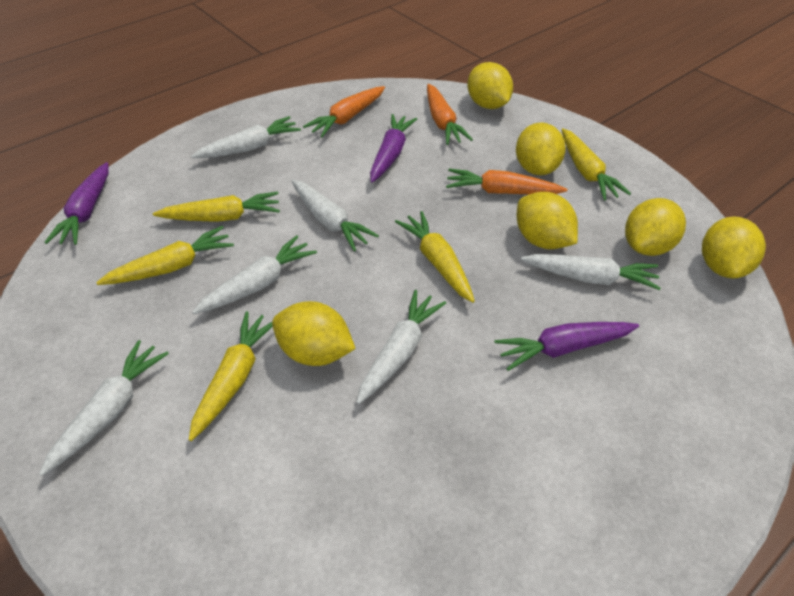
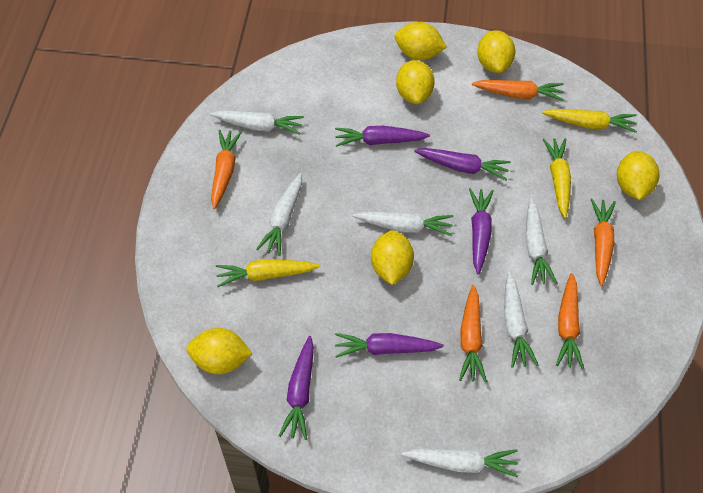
orange carrot: 3 -> 5
purple carrot: 3 -> 5
yellow carrot: 5 -> 3

